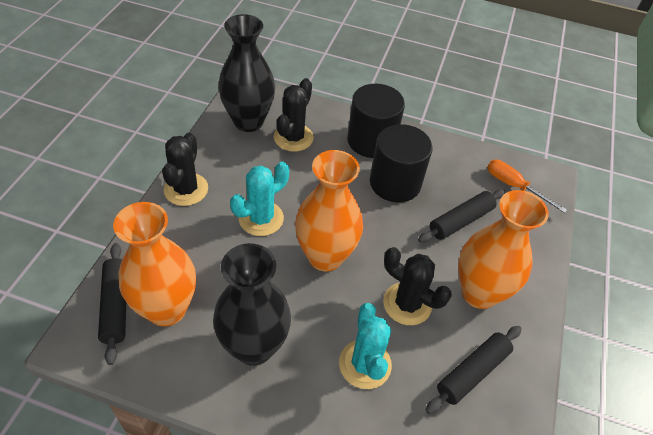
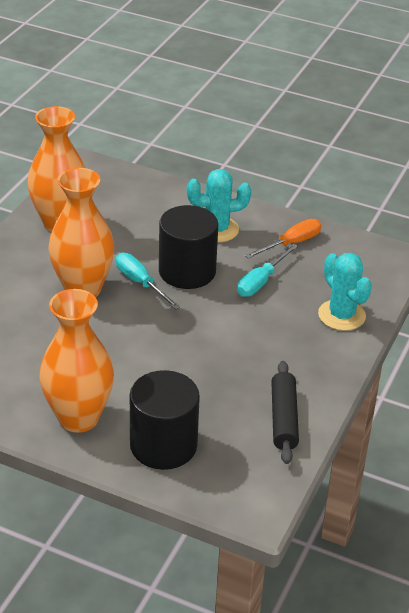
black cactus: 3 -> 0
black rolling pin: 3 -> 1
black vase: 2 -> 0
turquoise screwdriver: 0 -> 2

